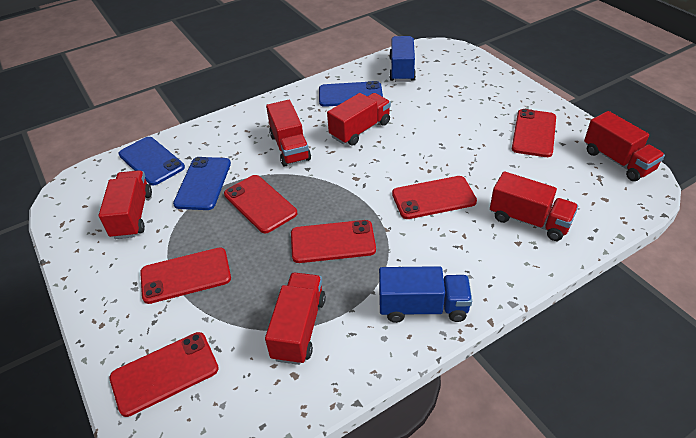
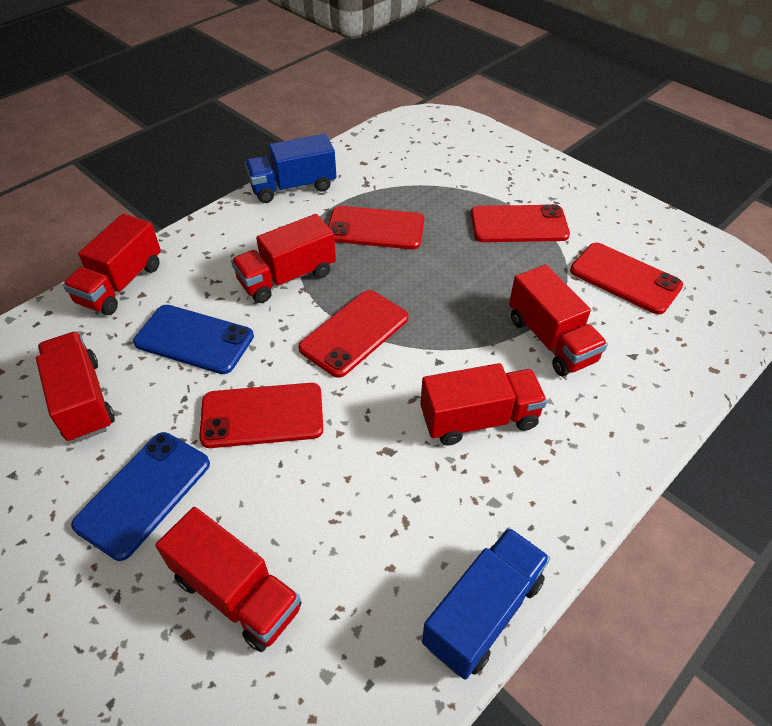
blue phone: 3 -> 2
red phone: 6 -> 5

